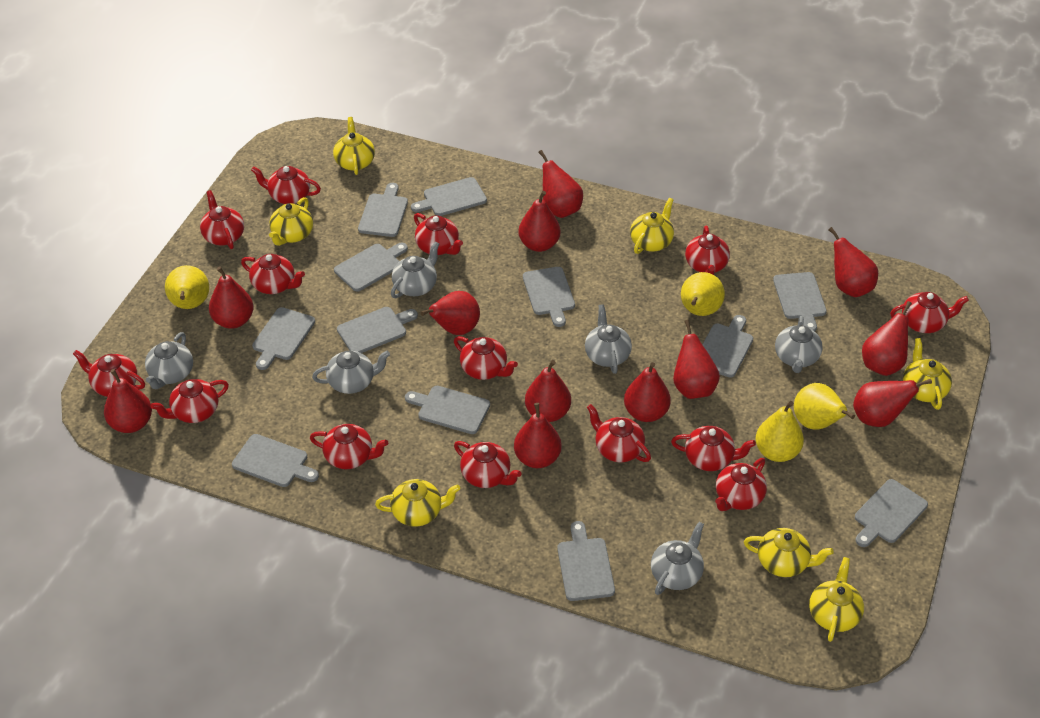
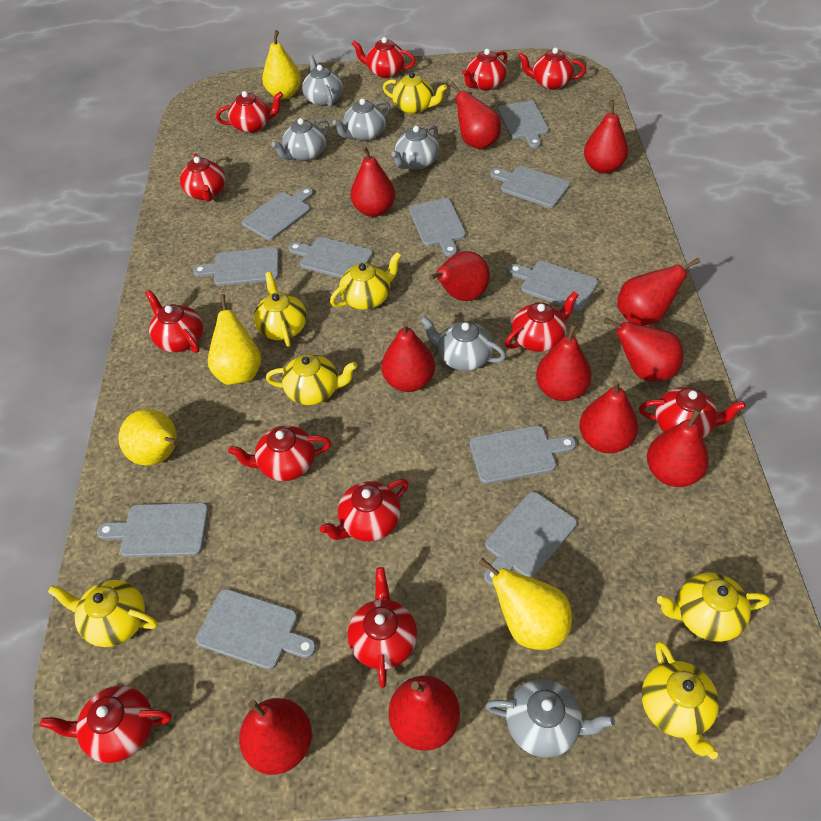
grey cutting board: 12 -> 11
red teapot: 14 -> 12

